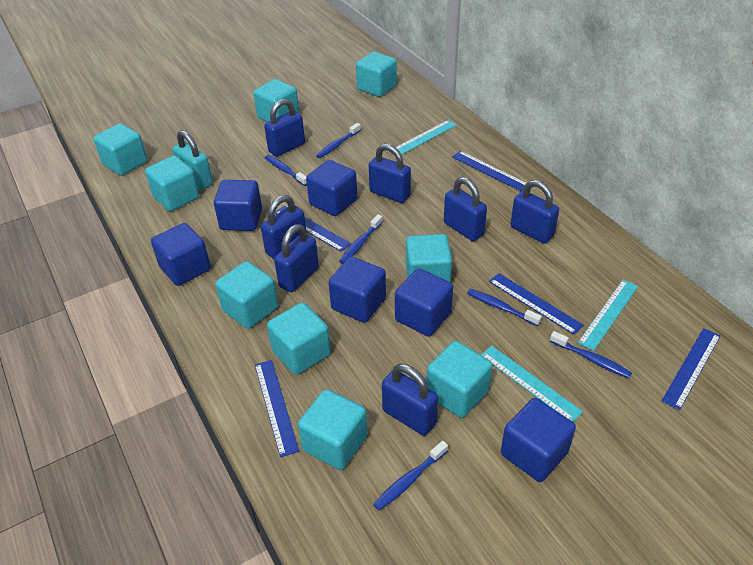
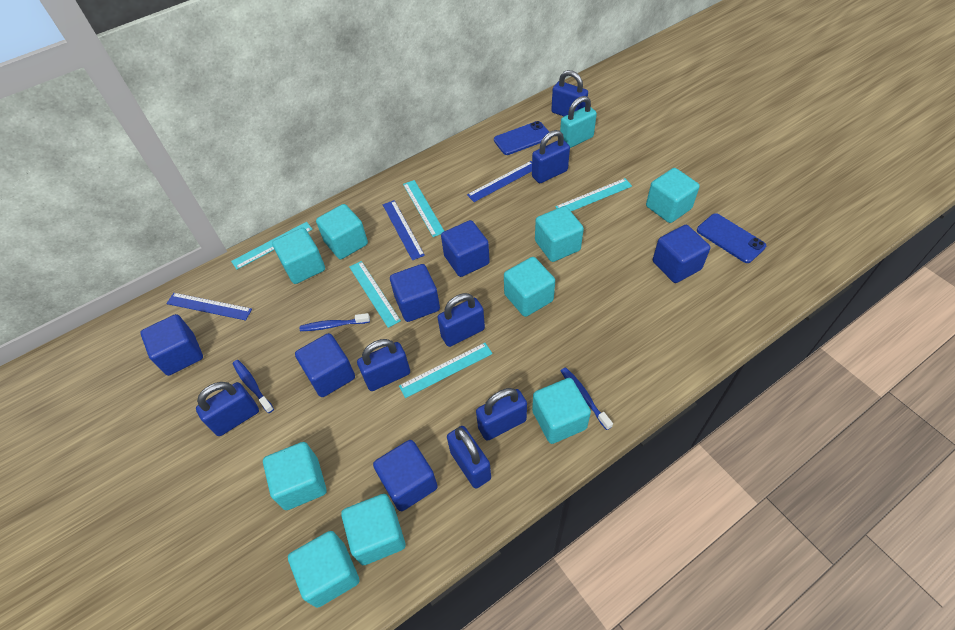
blue phone: 0 -> 2
blue ruler: 5 -> 3
blue toothbrush: 6 -> 3
turquoise ruler: 3 -> 5

